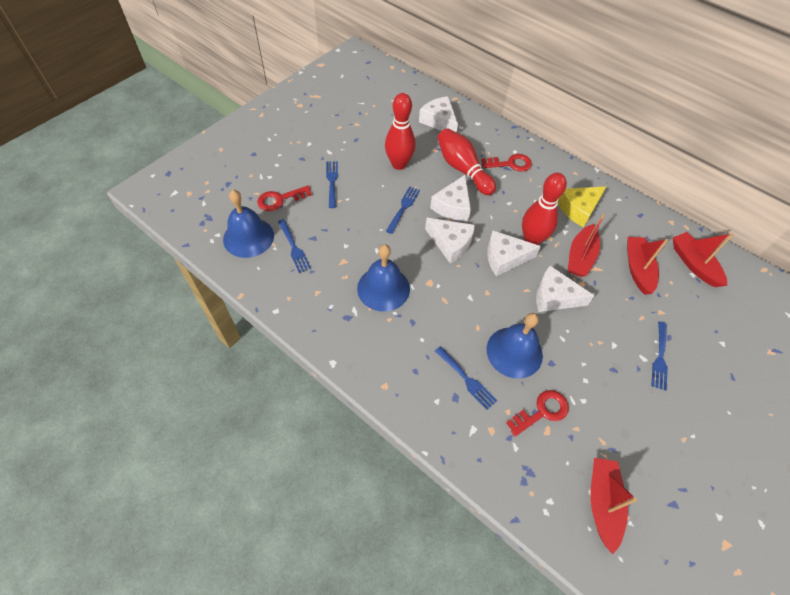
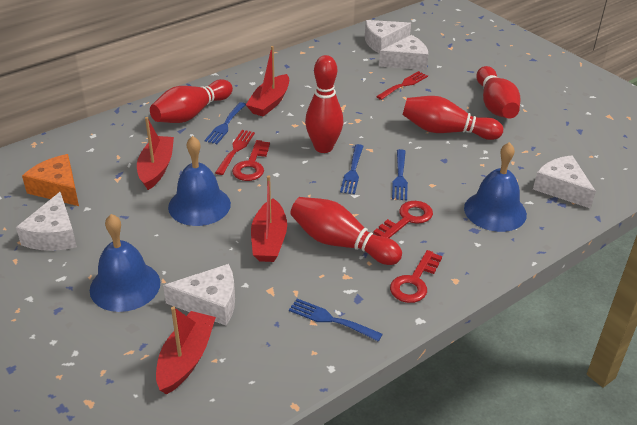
blue fork: 5 -> 4
orange cheese: 0 -> 1
red bowling pin: 3 -> 5
red fork: 0 -> 2
yellow cheese: 1 -> 0

